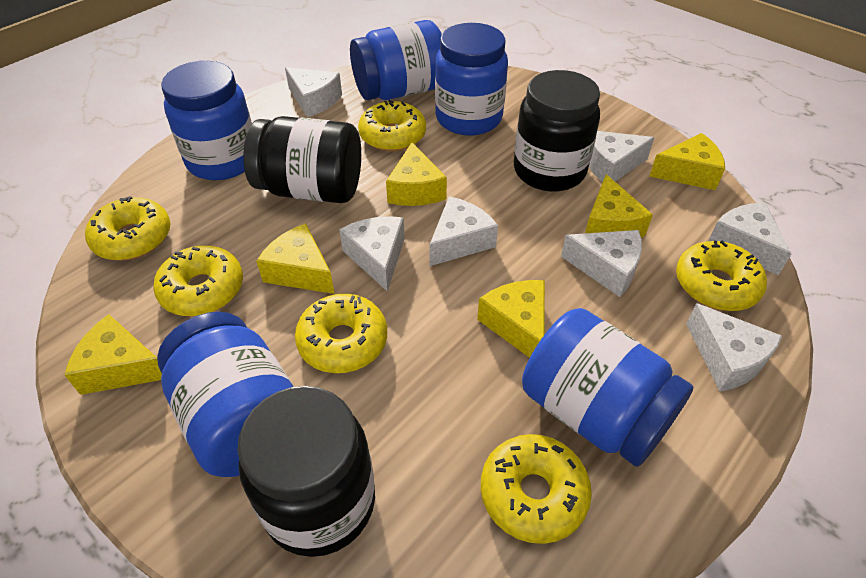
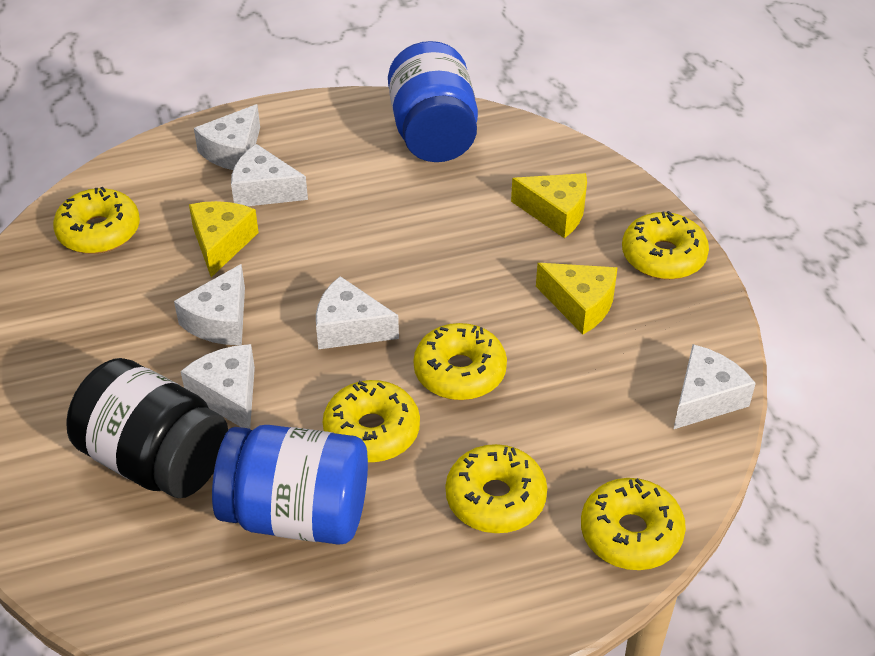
black jar: 3 -> 1
blue jar: 5 -> 2
white cheese: 7 -> 6
yellow cheese: 6 -> 3

